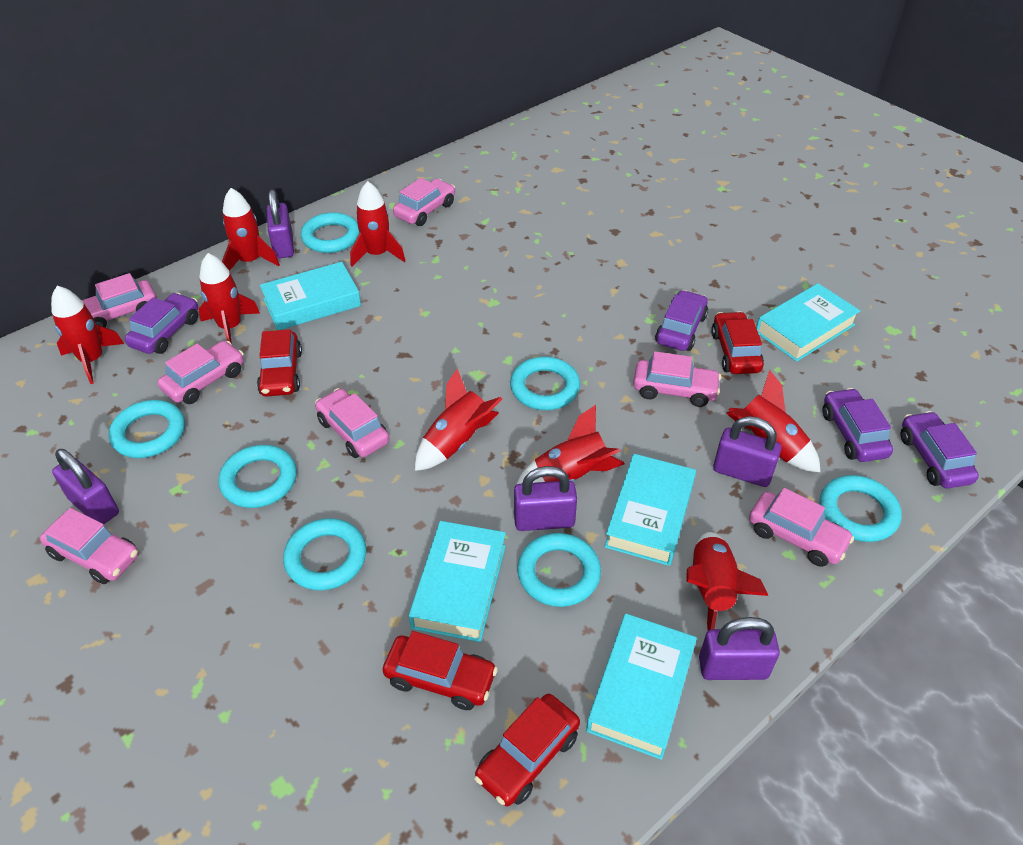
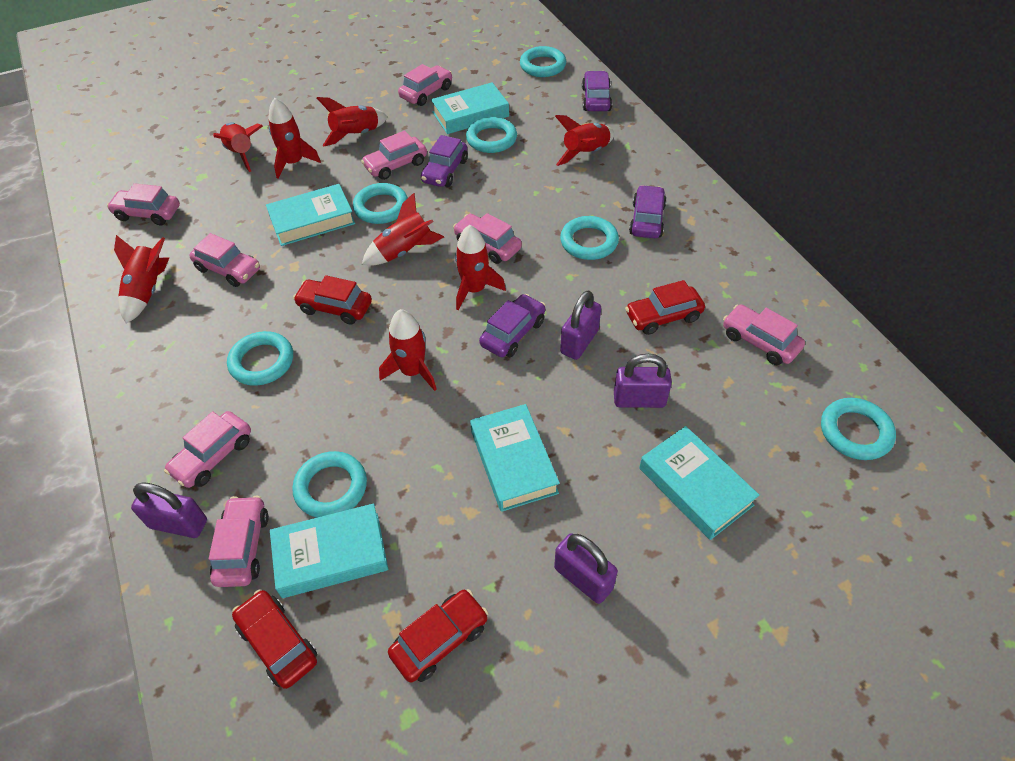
pink car: 7 -> 8
purple padlock: 5 -> 4

